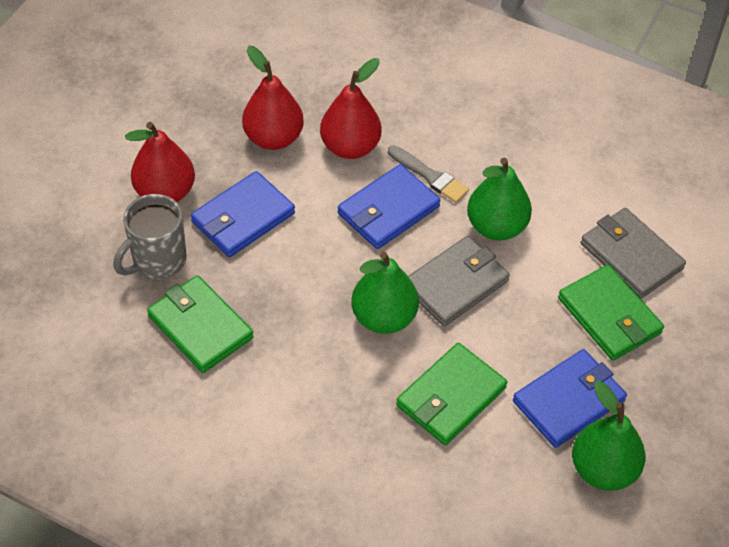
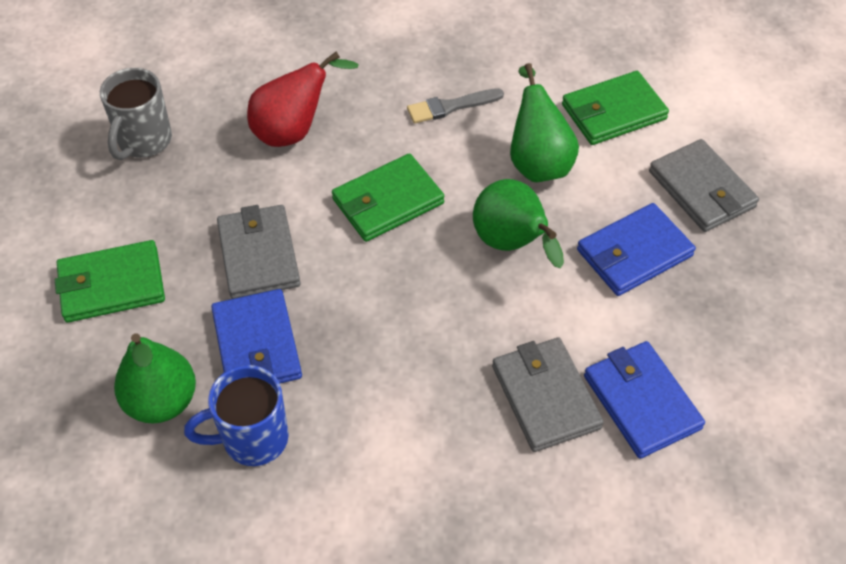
blue mug: 0 -> 1
grey wallet: 2 -> 3
red pear: 3 -> 1

